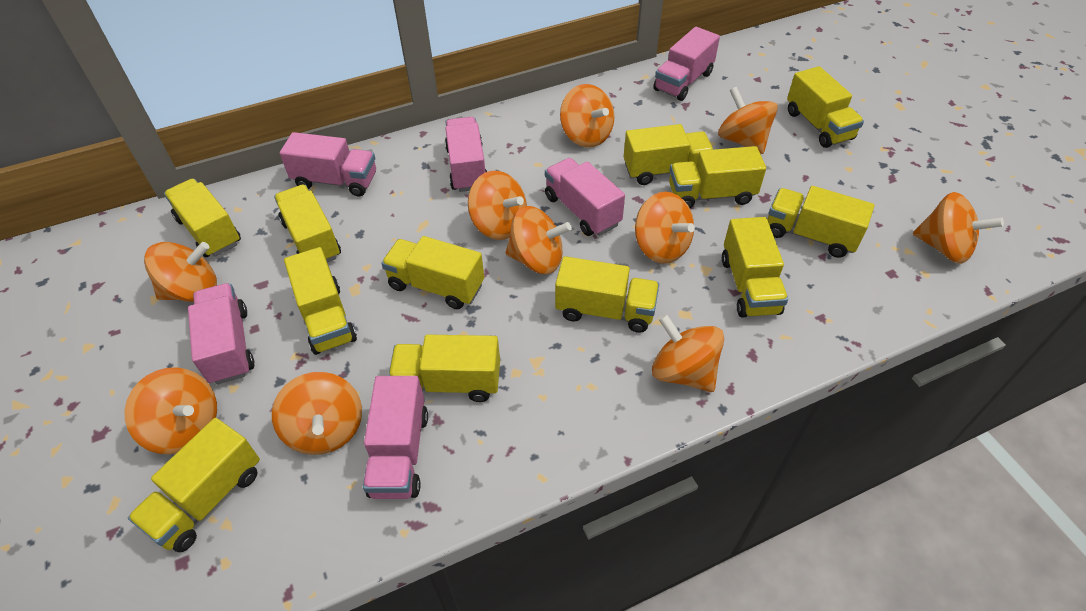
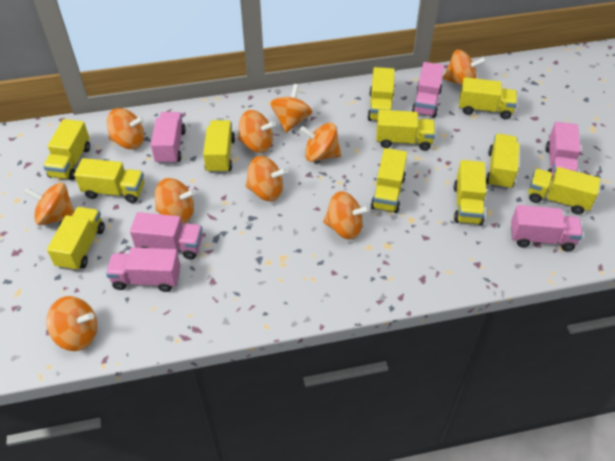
yellow truck: 12 -> 11

